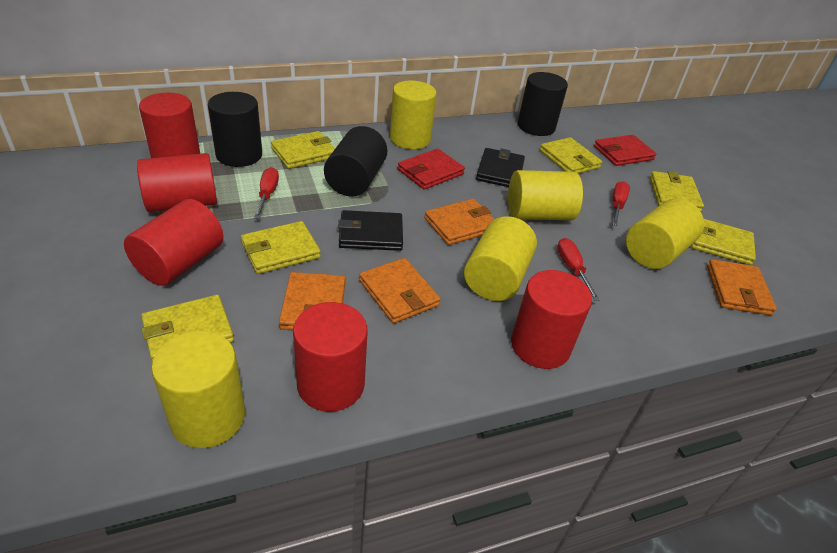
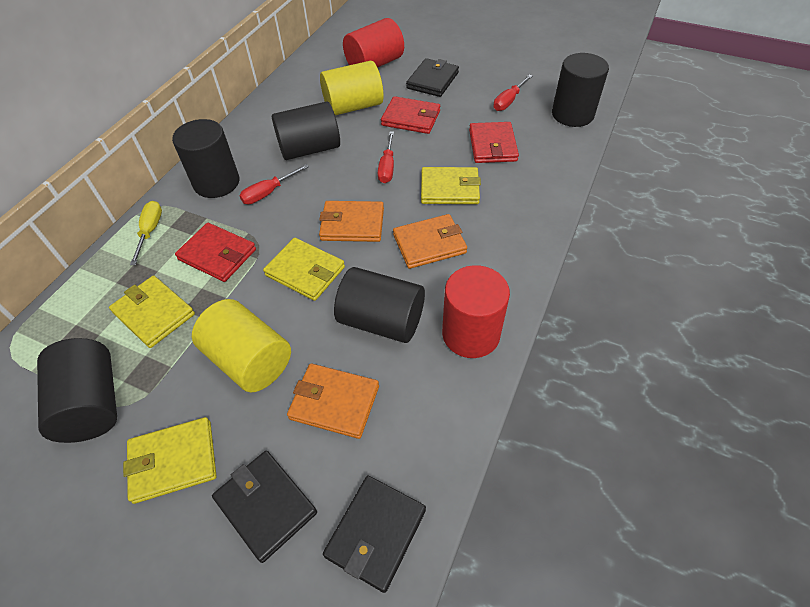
black cylinder: 3 -> 5
black wallet: 2 -> 3
orange wallet: 4 -> 3
red cylinder: 5 -> 2
red wallet: 2 -> 3
yellow cylinder: 5 -> 2
yellow screwdriver: 0 -> 1
yellow wallet: 6 -> 4

